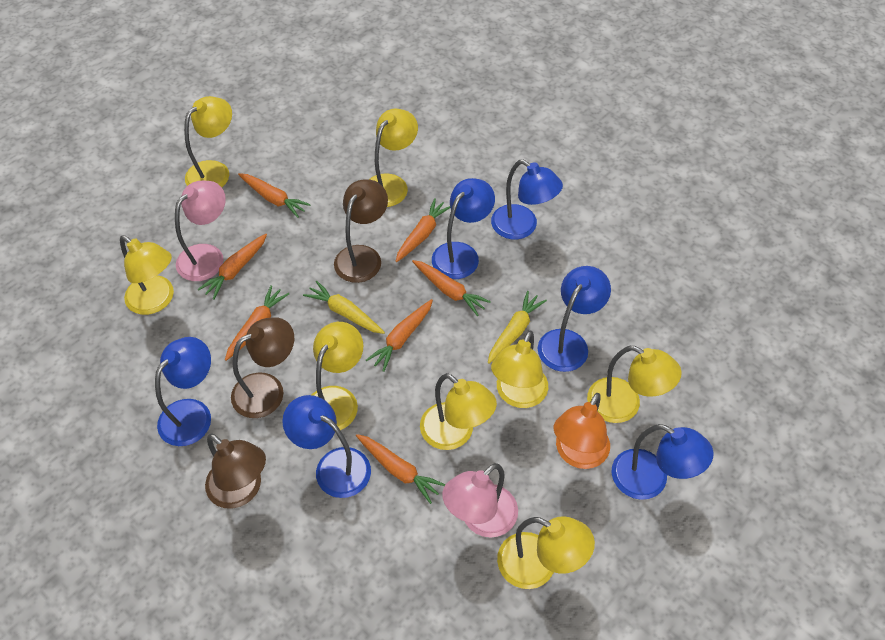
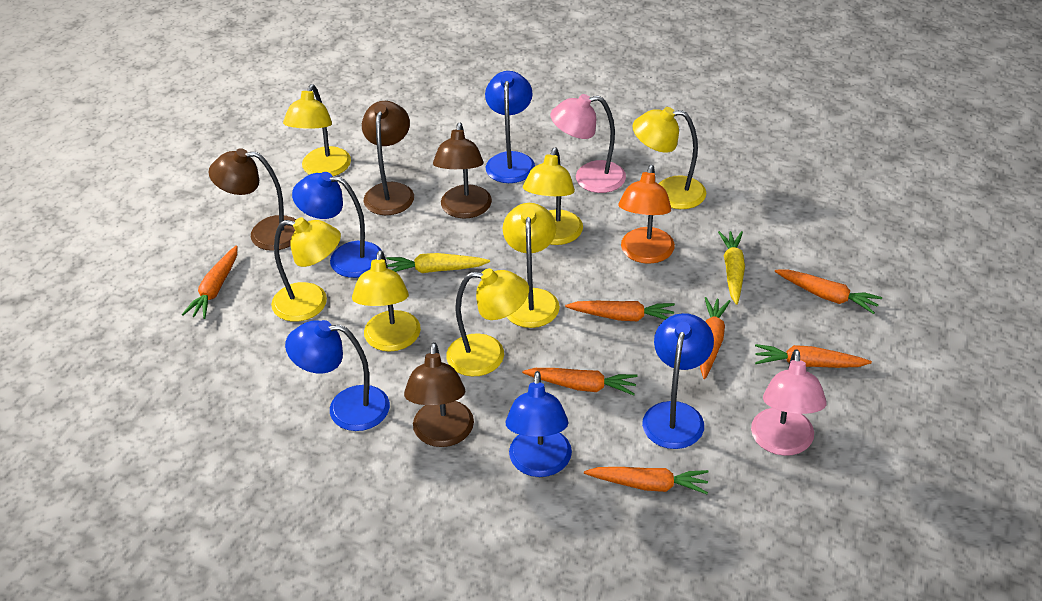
blue lamp: 6 -> 5
brown lamp: 3 -> 4
yellow lamp: 8 -> 7

